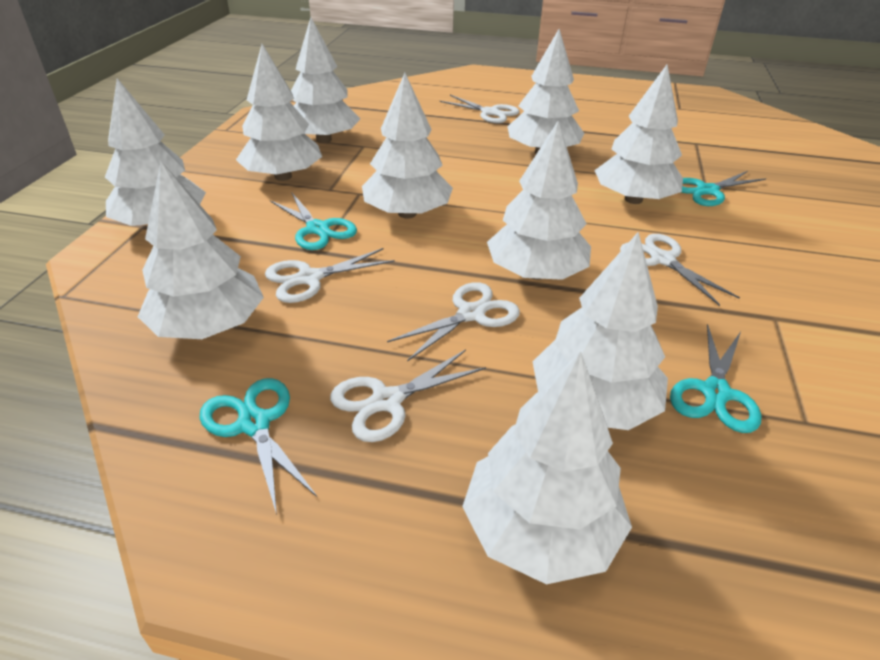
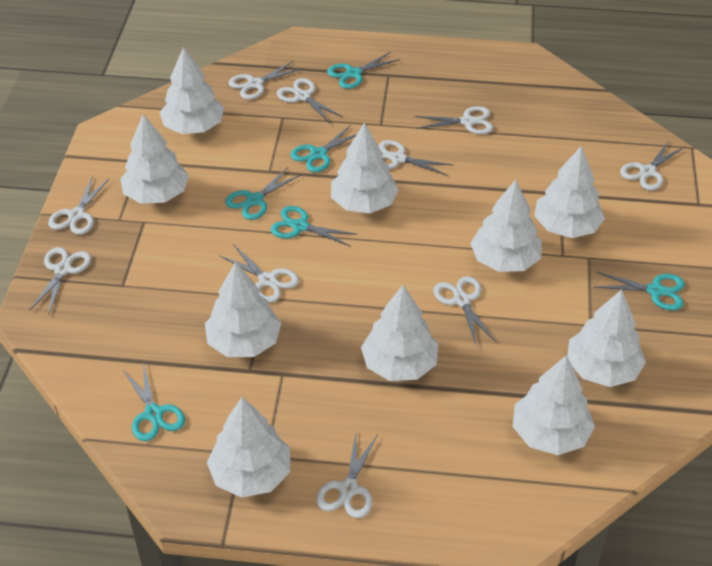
turquoise scissors: 4 -> 6
white scissors: 5 -> 10

